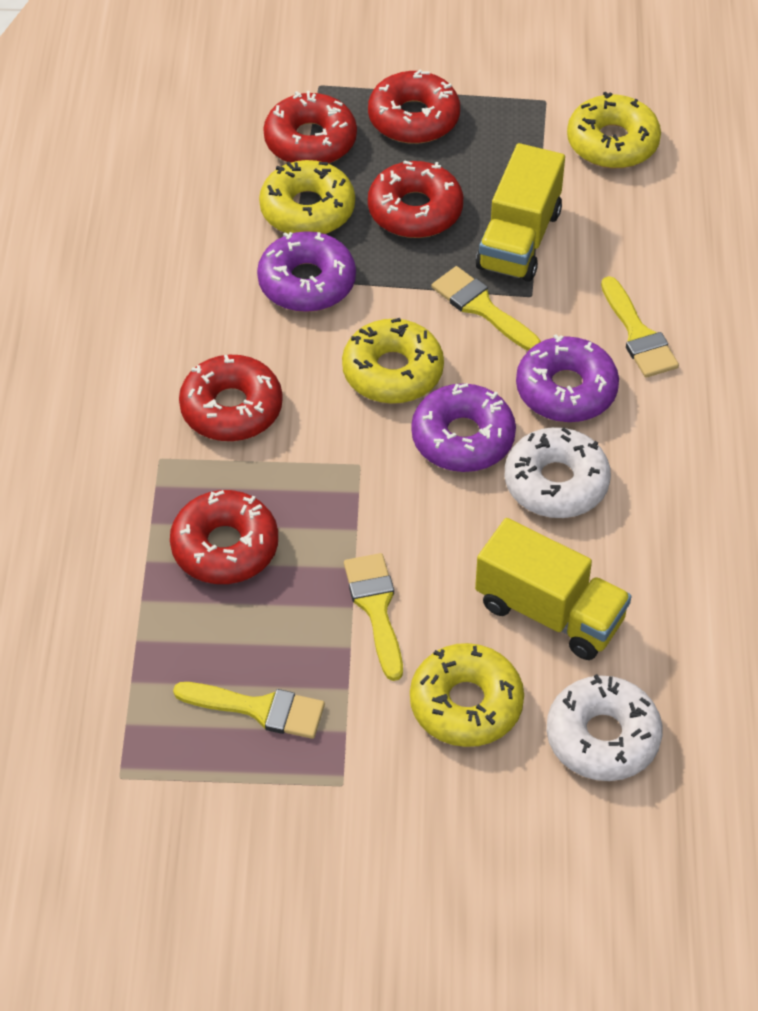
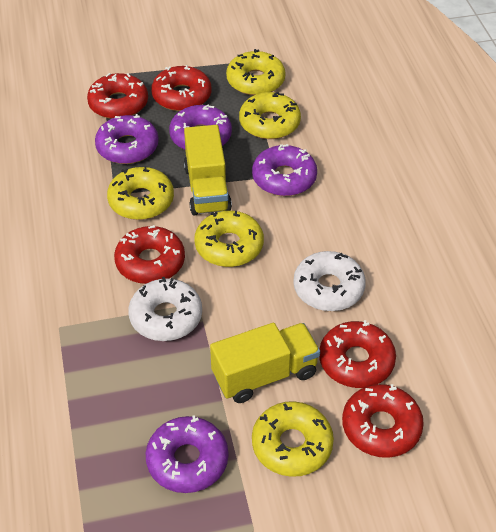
purple donut: 3 -> 4
yellow brush: 4 -> 0
yellow donut: 4 -> 5

